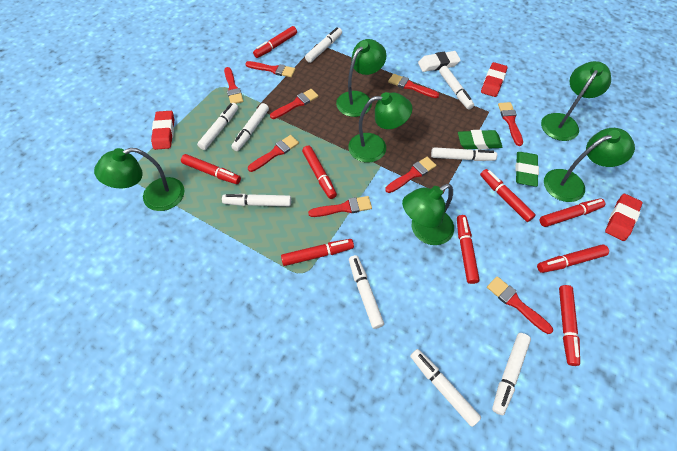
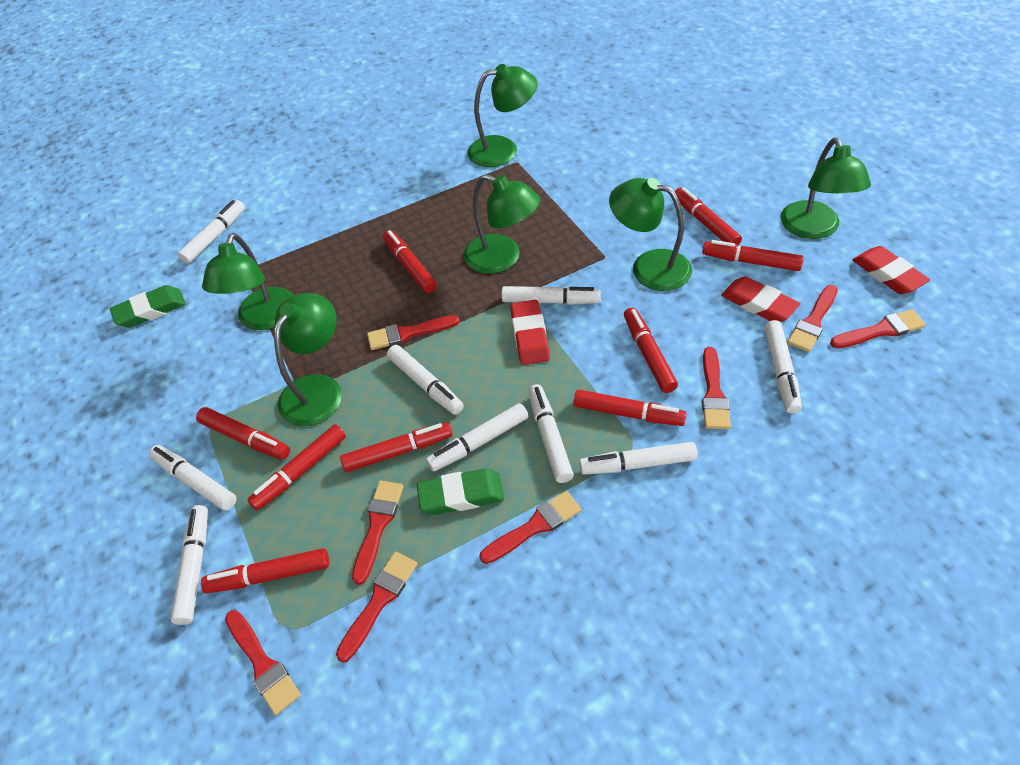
red brush: 9 -> 8
white eraser: 1 -> 0

